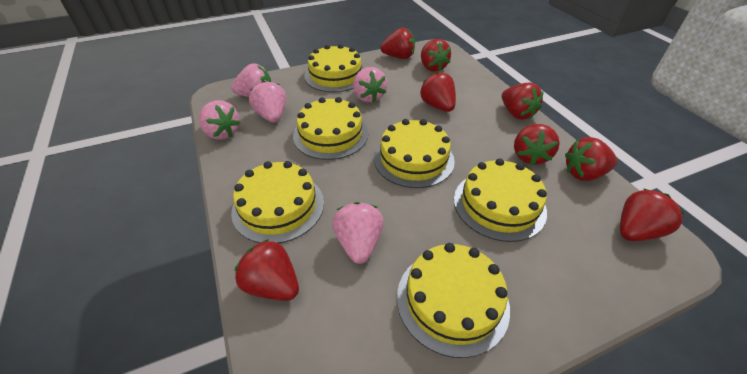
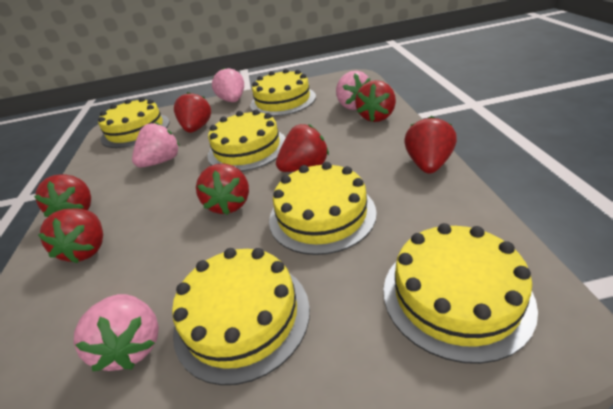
pink strawberry: 5 -> 4
red strawberry: 8 -> 7

